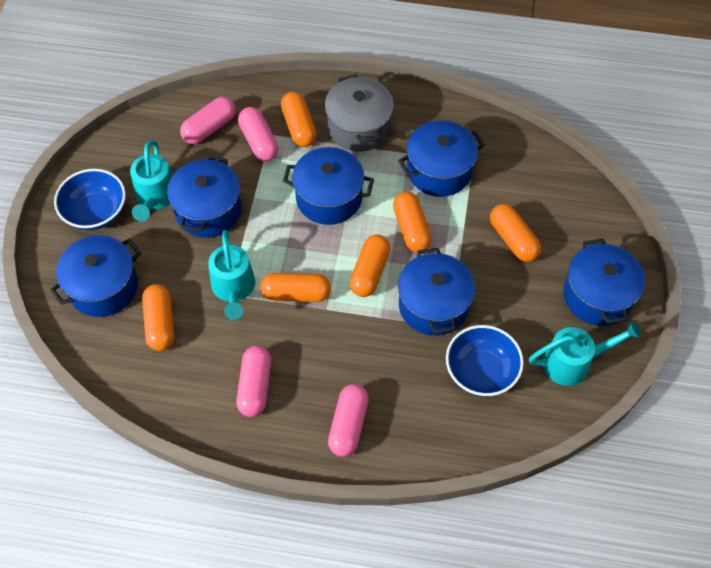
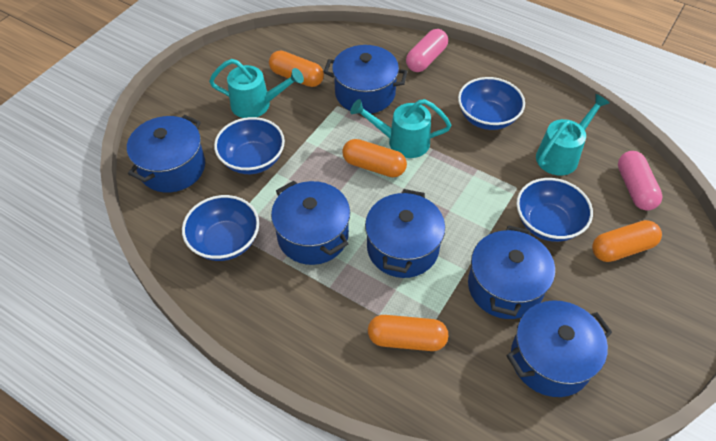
blue bowl: 2 -> 4
grey pot: 1 -> 0
orange capsule: 6 -> 4
pink capsule: 4 -> 2

